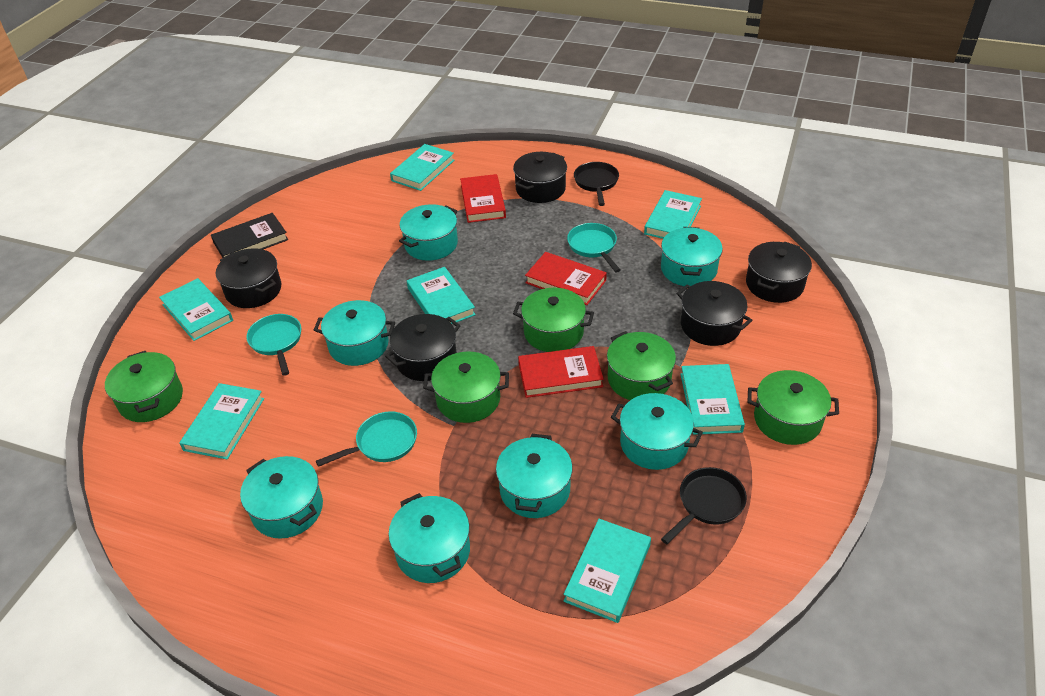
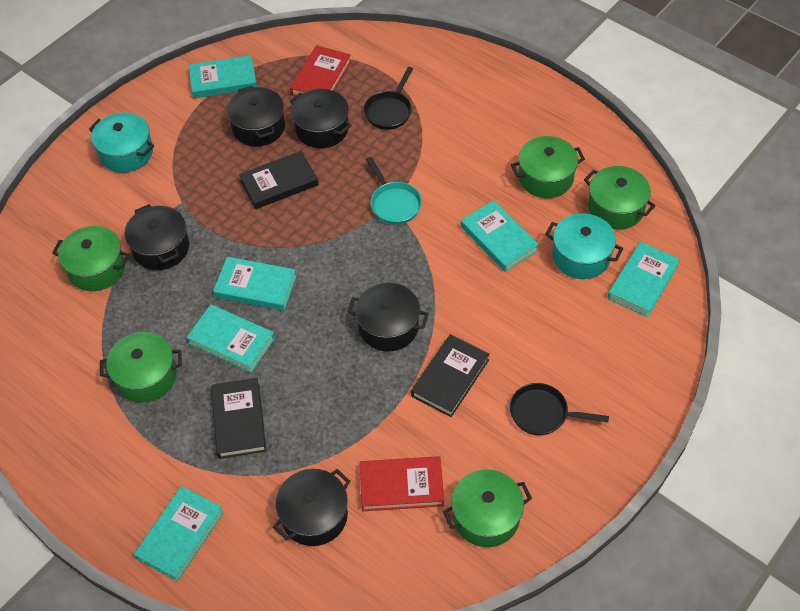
black book: 1 -> 3
red book: 3 -> 2
turquoise book: 7 -> 6
turquoise pan: 3 -> 1
turquoise pot: 7 -> 2

